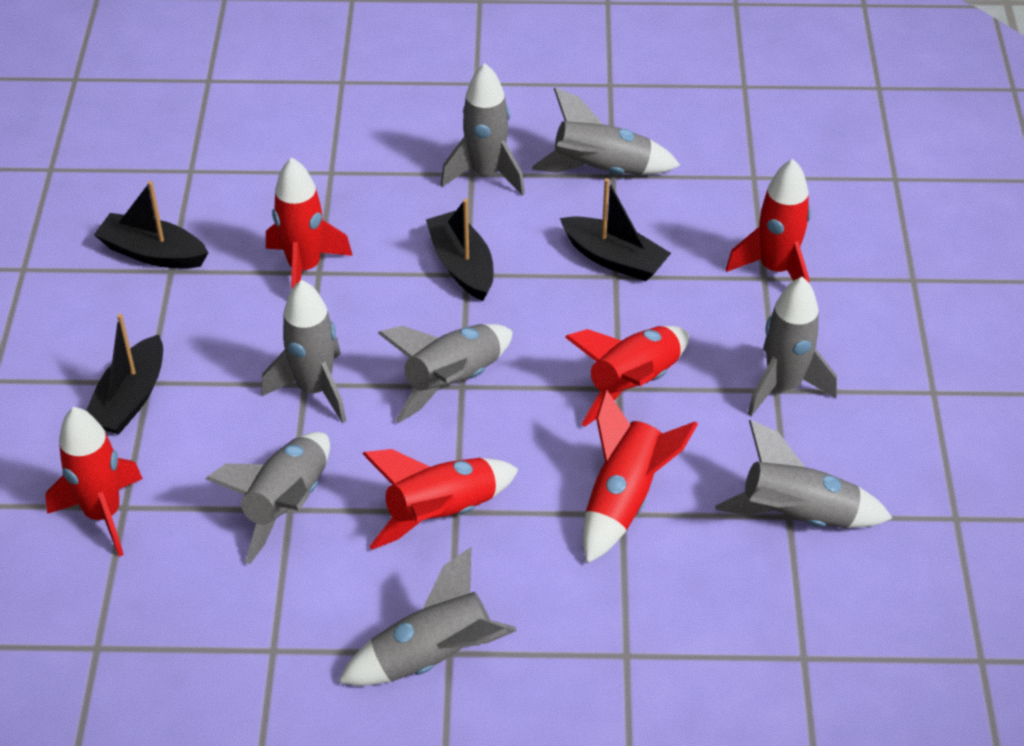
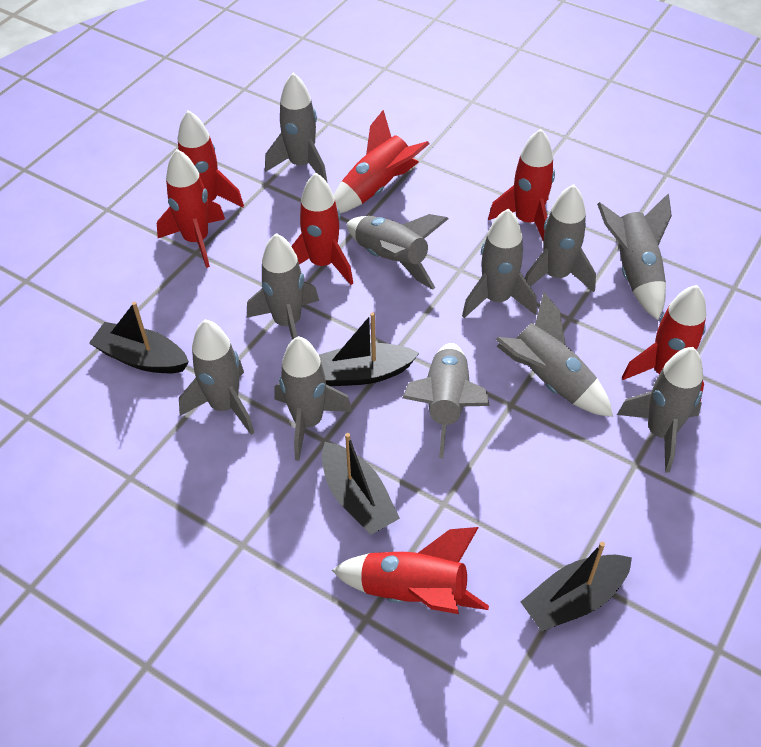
grey rocket: 8 -> 11
red rocket: 6 -> 7

